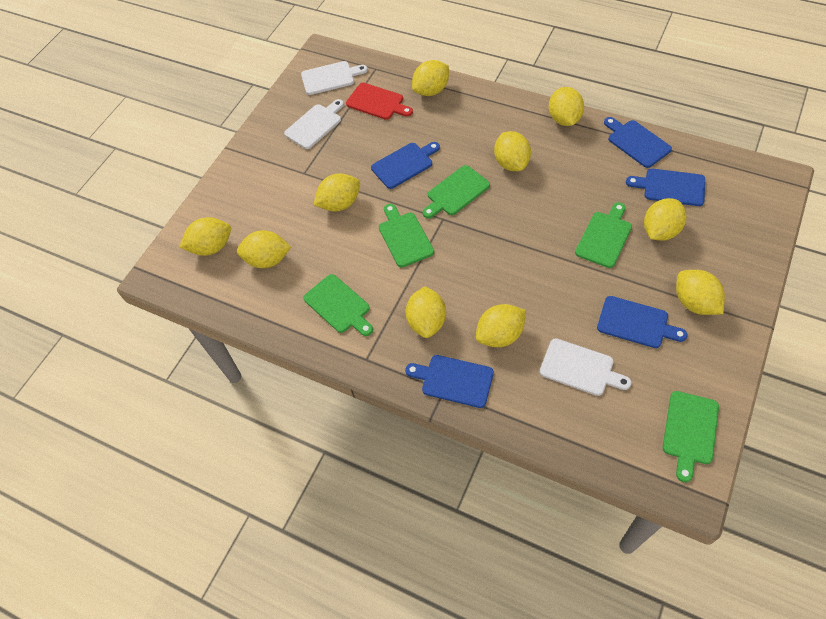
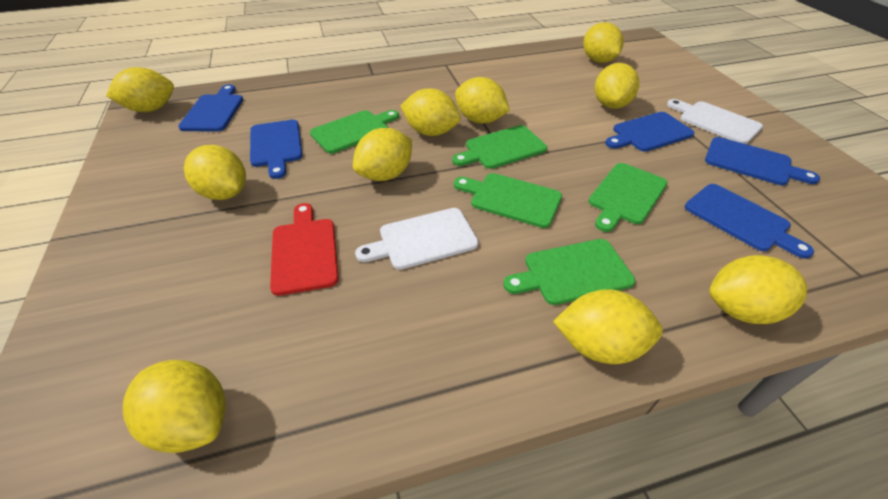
white cutting board: 3 -> 2

